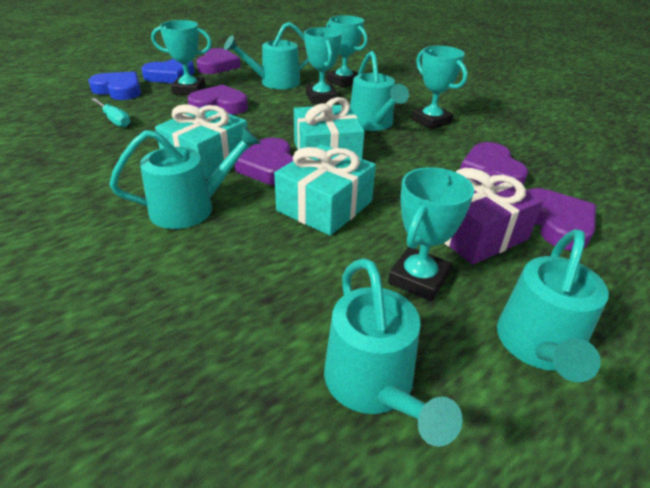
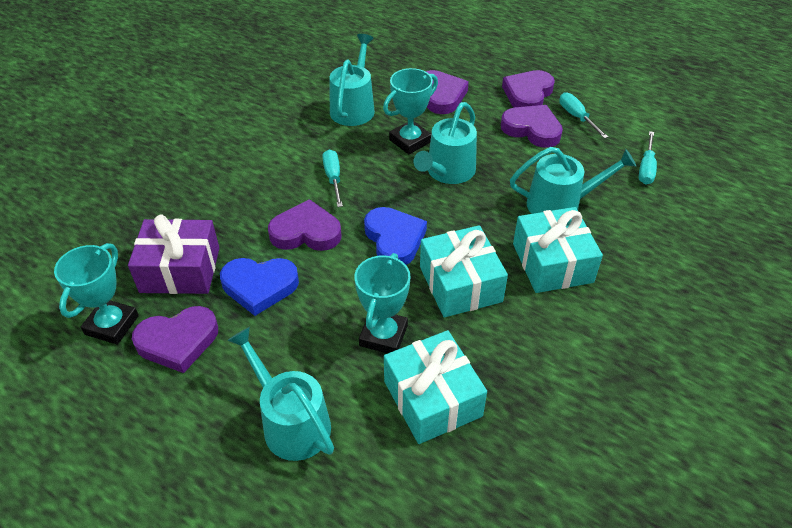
turquoise screwdriver: 1 -> 3
turquoise trophy: 5 -> 3
turquoise watering can: 5 -> 4

